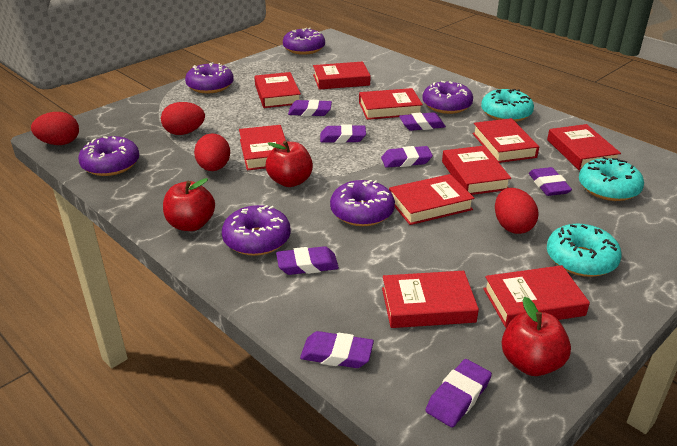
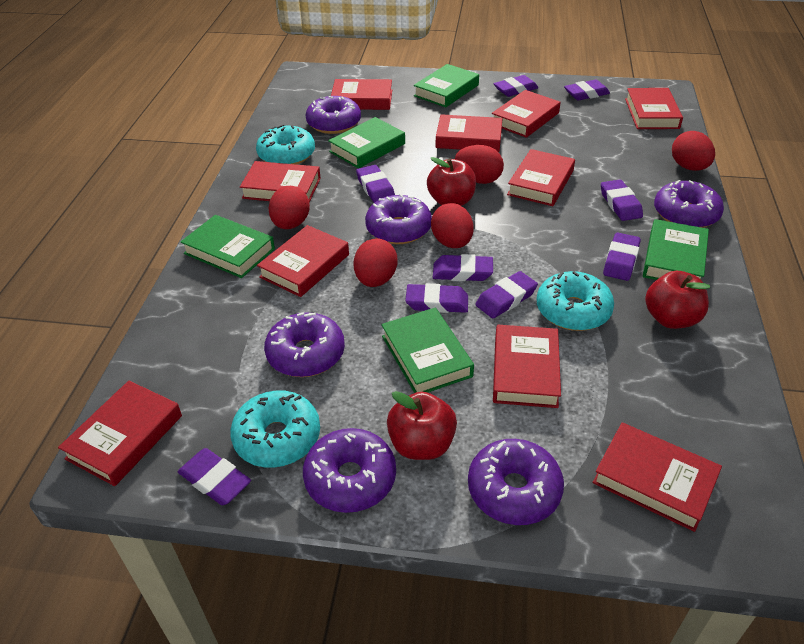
green book: 0 -> 5
purple eraser: 8 -> 9
red egg: 4 -> 5

